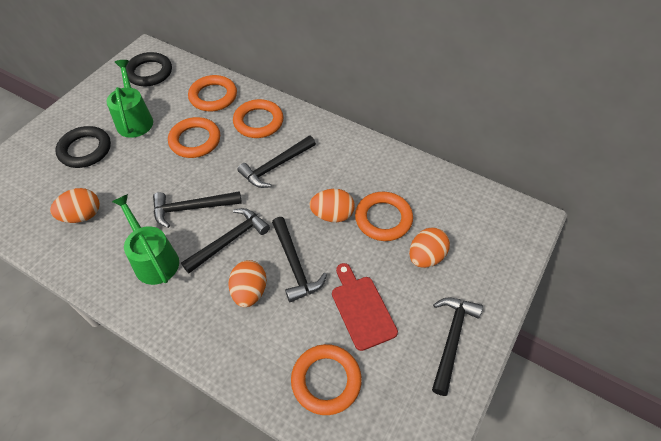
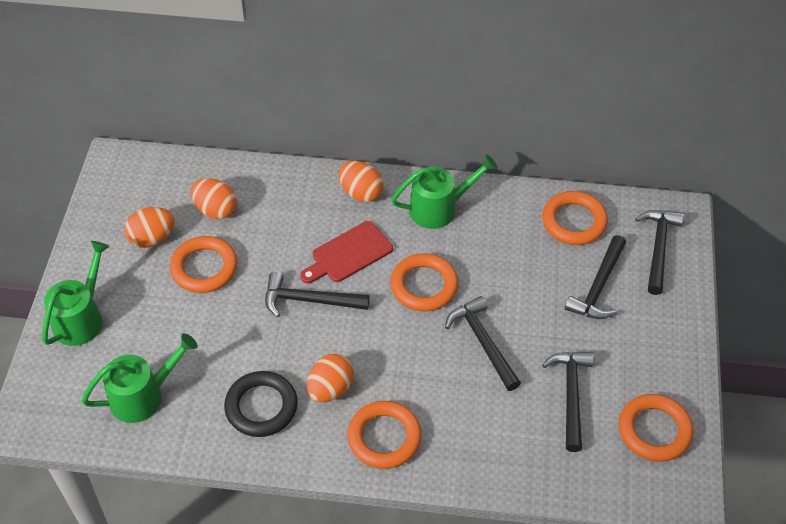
black ring: 2 -> 1
green watering can: 2 -> 3

